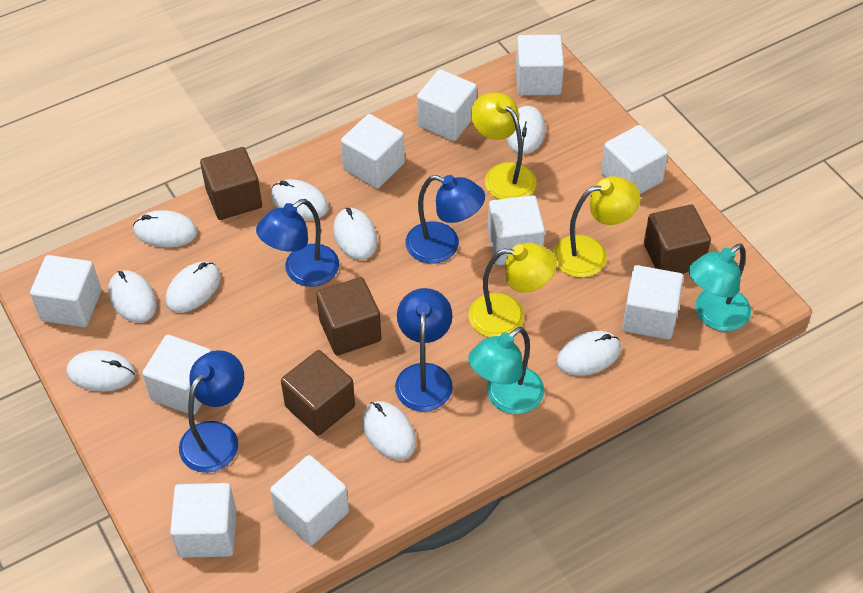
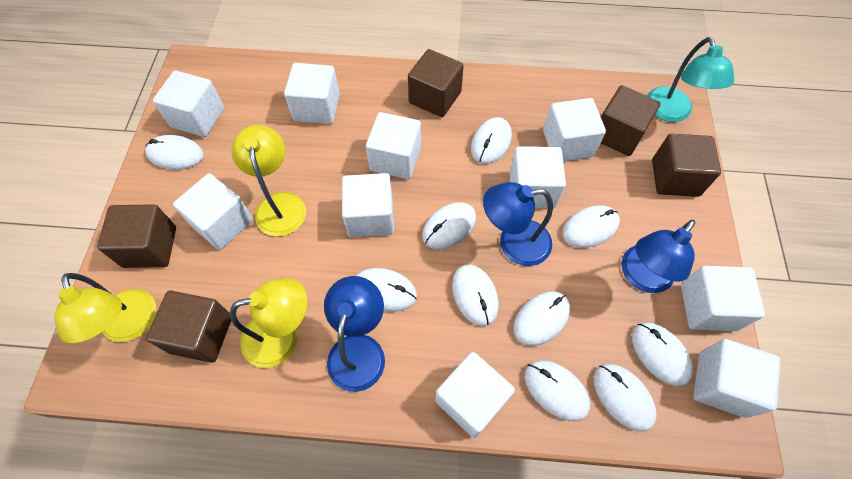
blue lamp: 4 -> 3
brown cube: 4 -> 5
turquoise lamp: 2 -> 1
white mouse: 9 -> 10

